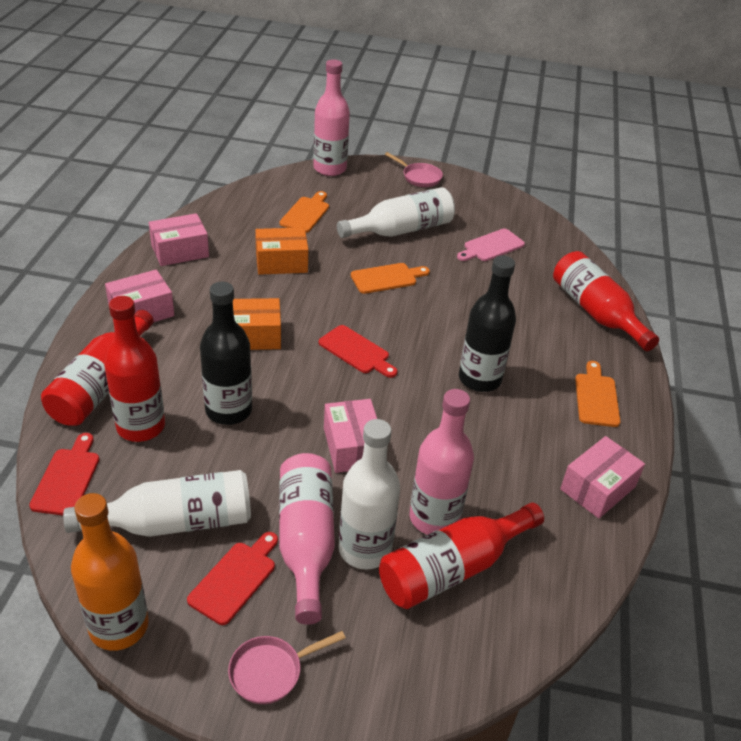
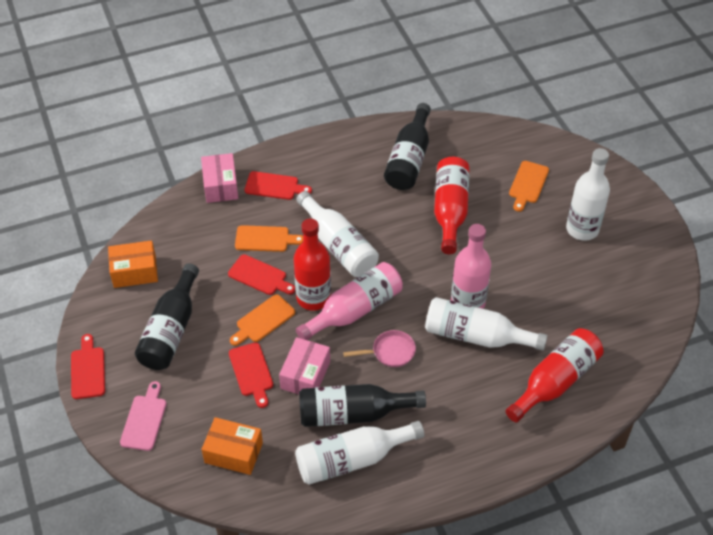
black bottle: 2 -> 3
orange bottle: 1 -> 0
pink bottle: 3 -> 2
pink box: 4 -> 2
pink pan: 2 -> 1
red bottle: 4 -> 3
red cutting board: 3 -> 4
white bottle: 3 -> 4

